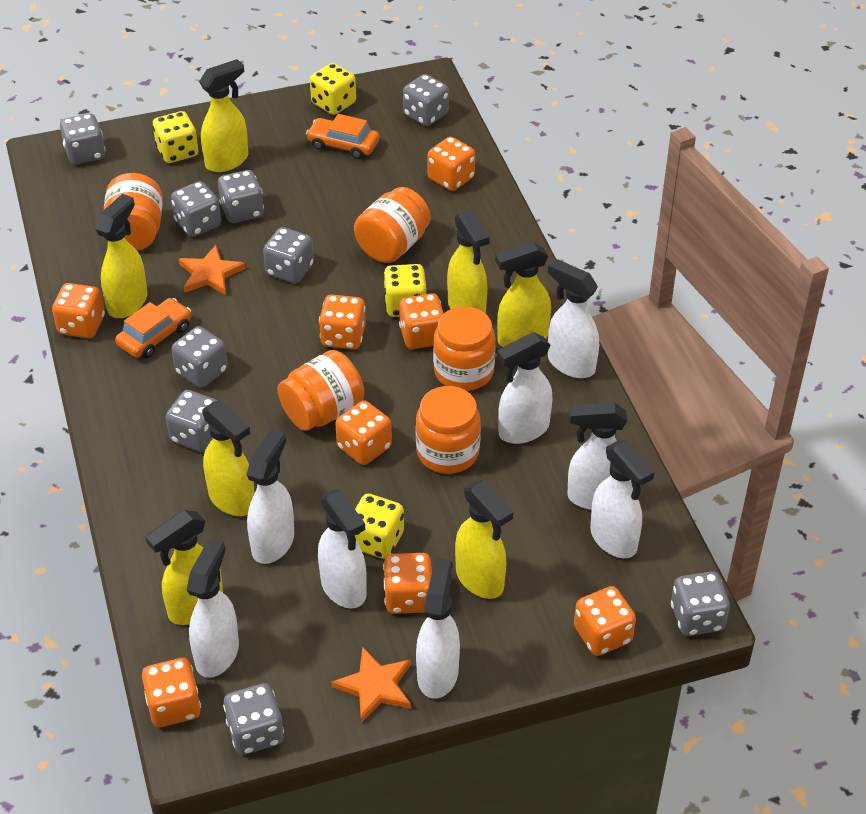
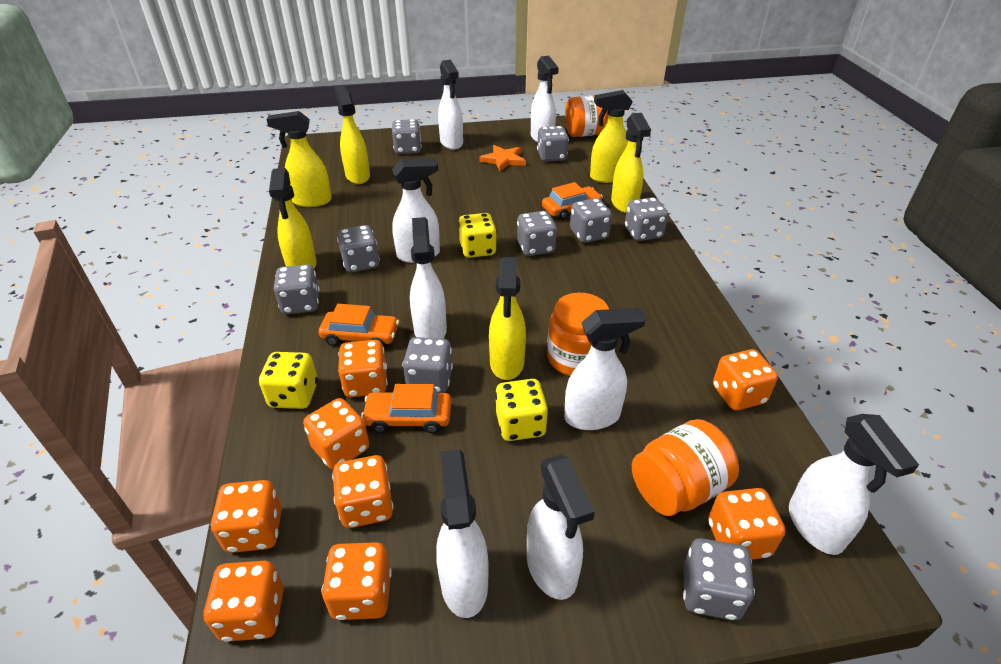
orange car: 2 -> 3
orange jar: 5 -> 3
orange star: 2 -> 1
yellow dice: 4 -> 3
yellow spray bottle: 7 -> 6

